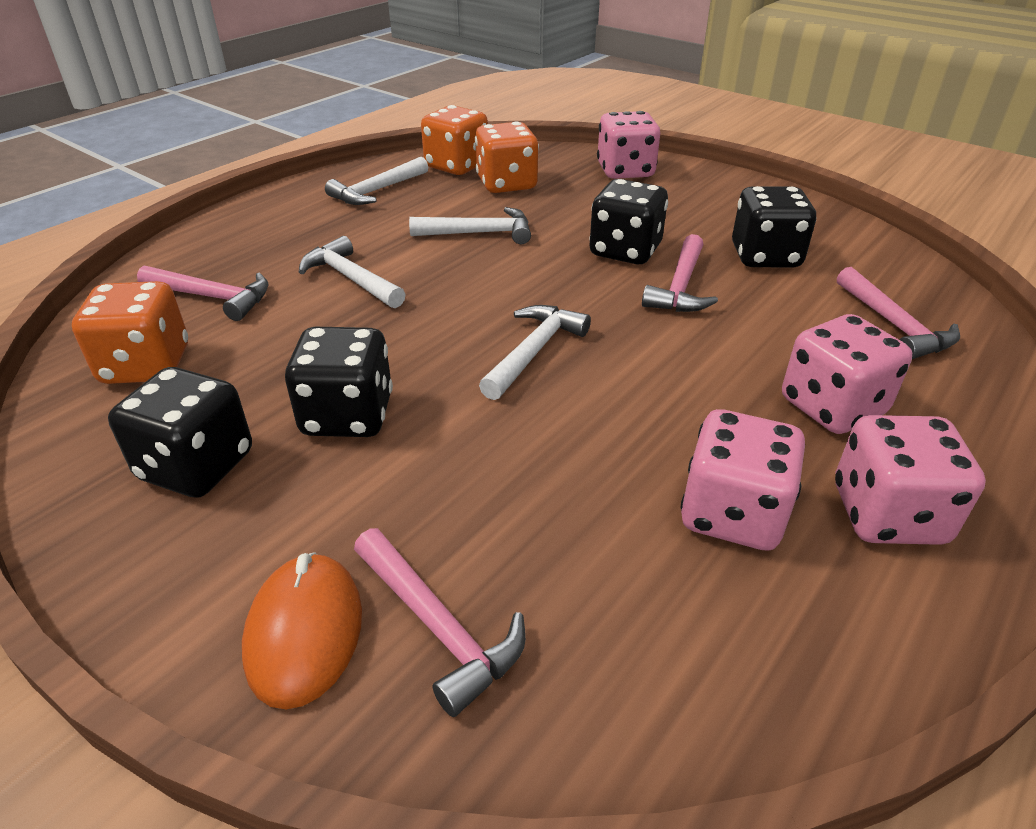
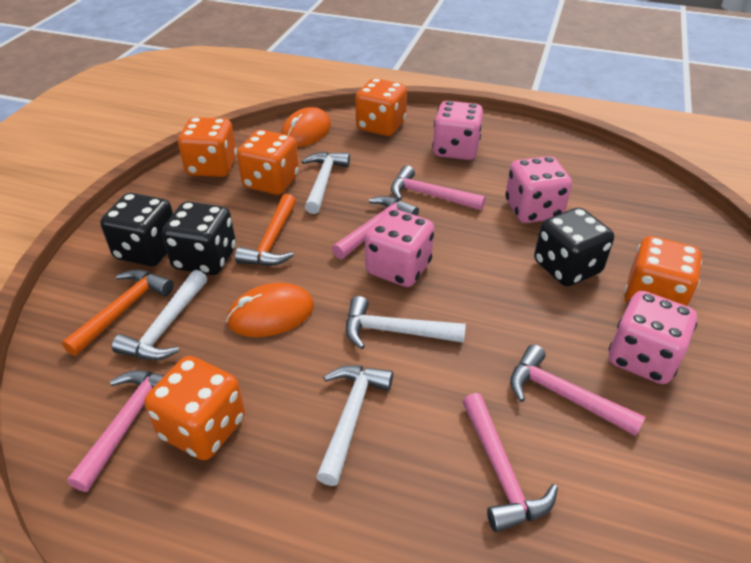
black dice: 4 -> 3
orange dice: 3 -> 5
orange hammer: 0 -> 2
orange mouse: 1 -> 2
pink hammer: 4 -> 5

